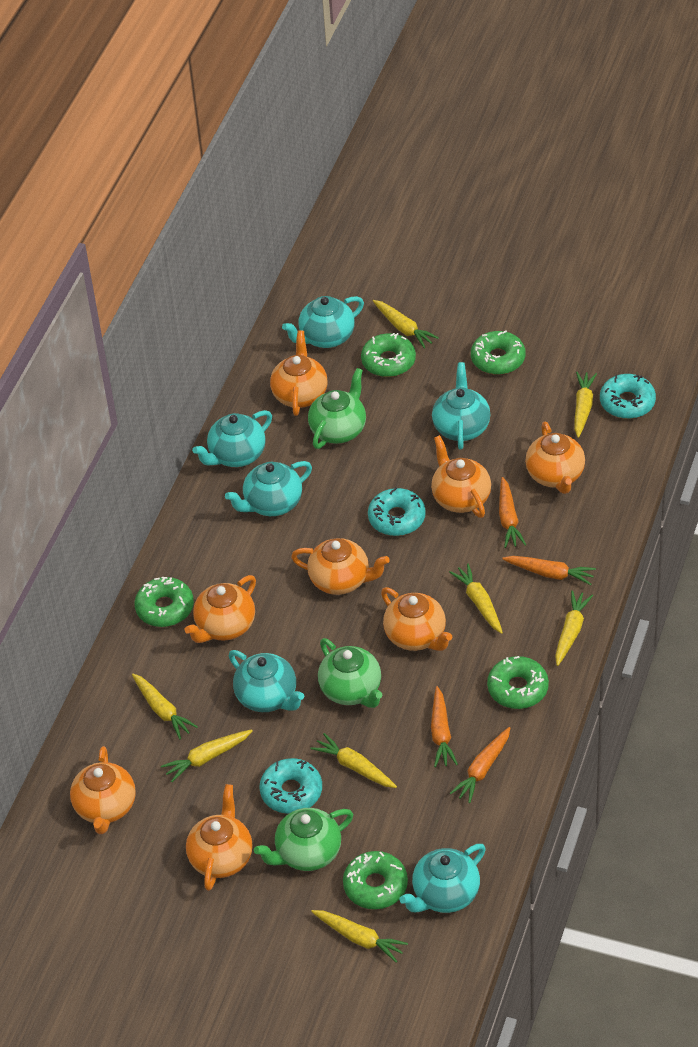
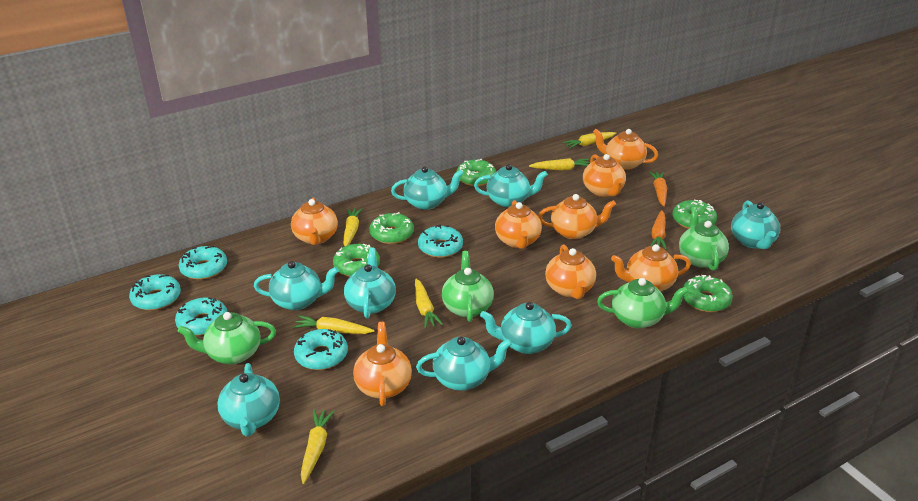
green teapot: 3 -> 4
orange carrot: 4 -> 2
turquoise donut: 3 -> 5
turquoise teapot: 6 -> 8
yellow carrot: 8 -> 6

